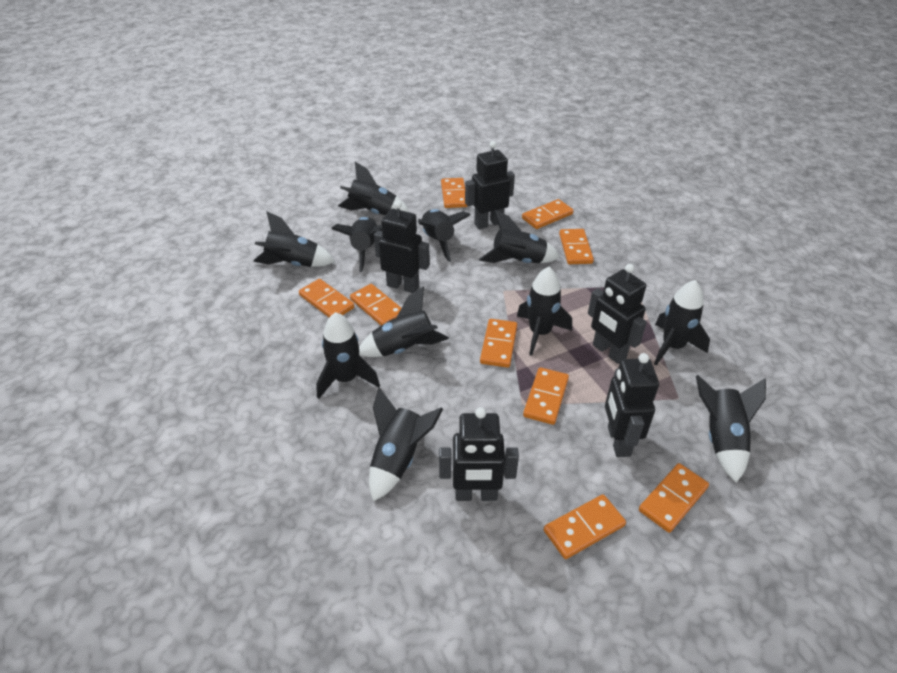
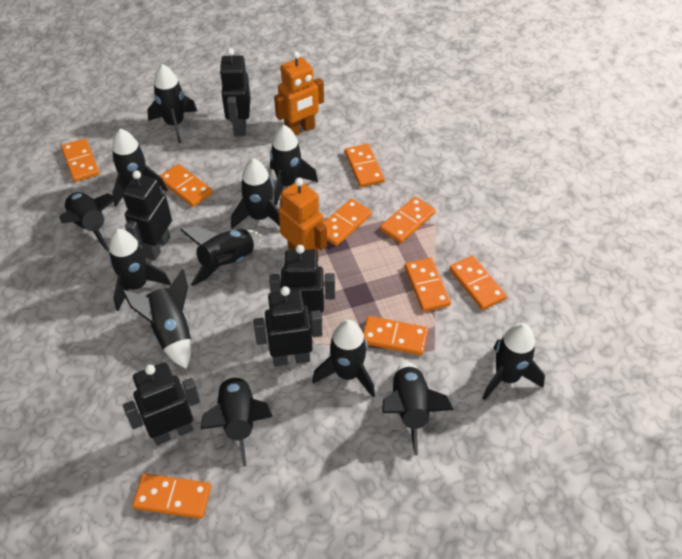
black rocket: 11 -> 12
orange robot: 0 -> 2

